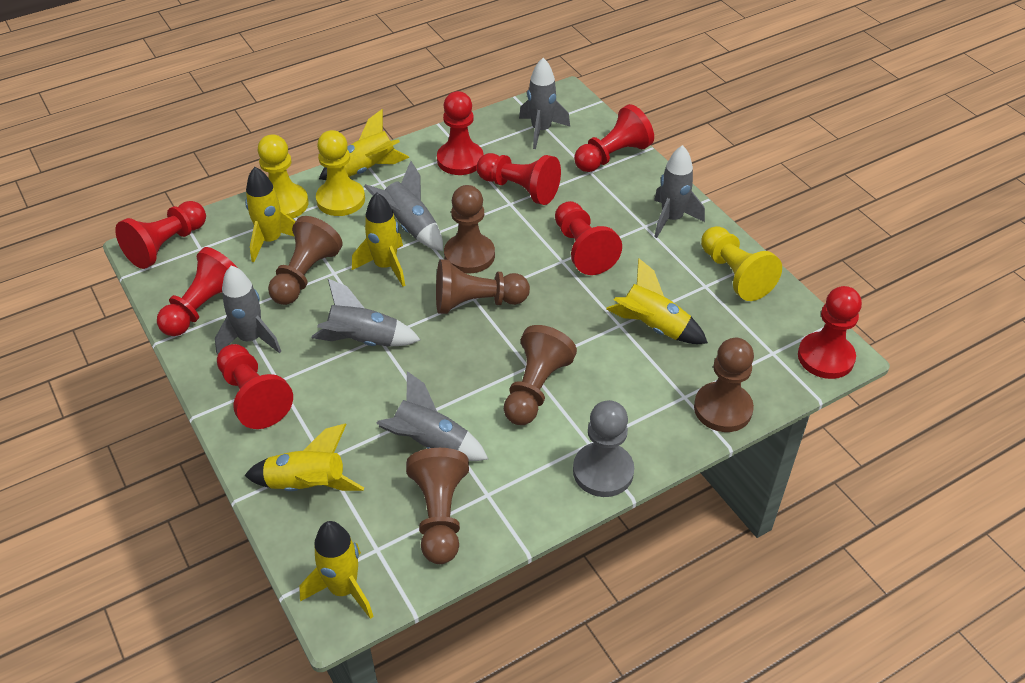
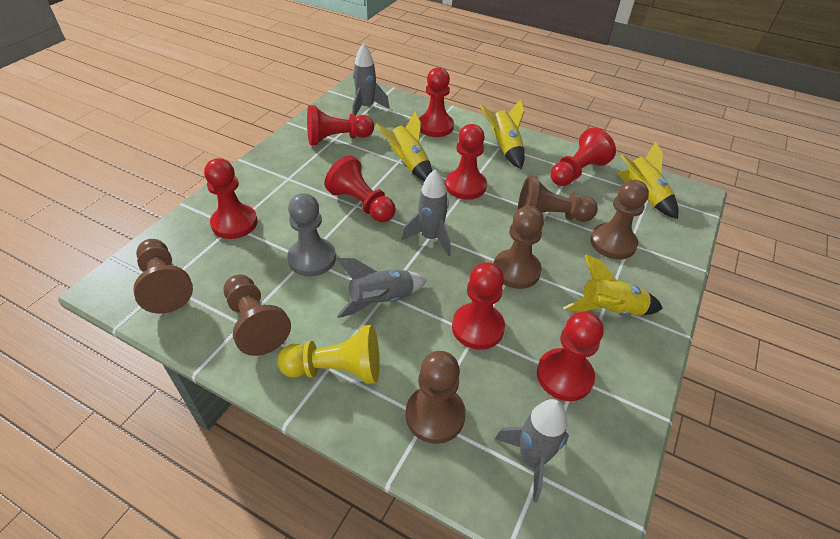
grey rocket: 6 -> 4
yellow pawn: 3 -> 1
yellow rocket: 6 -> 4

